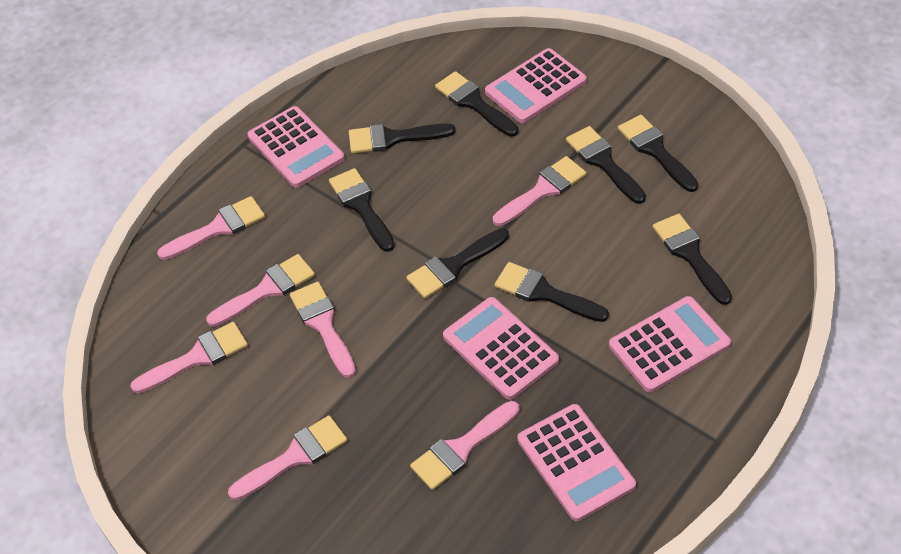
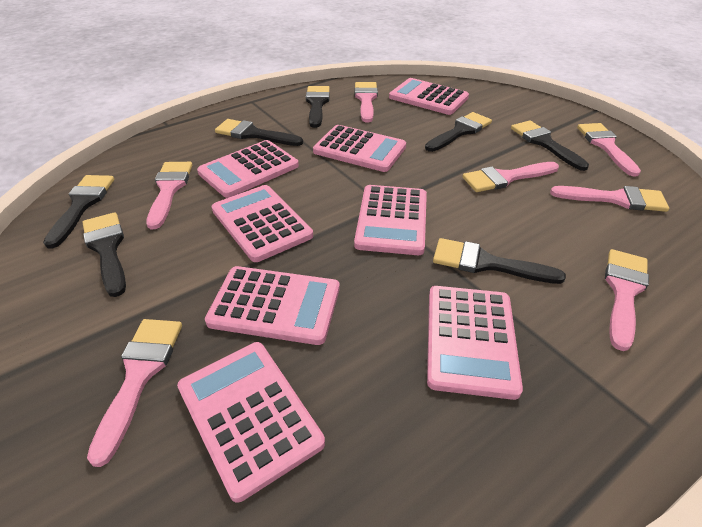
black brush: 8 -> 7
pink calculator: 5 -> 8

